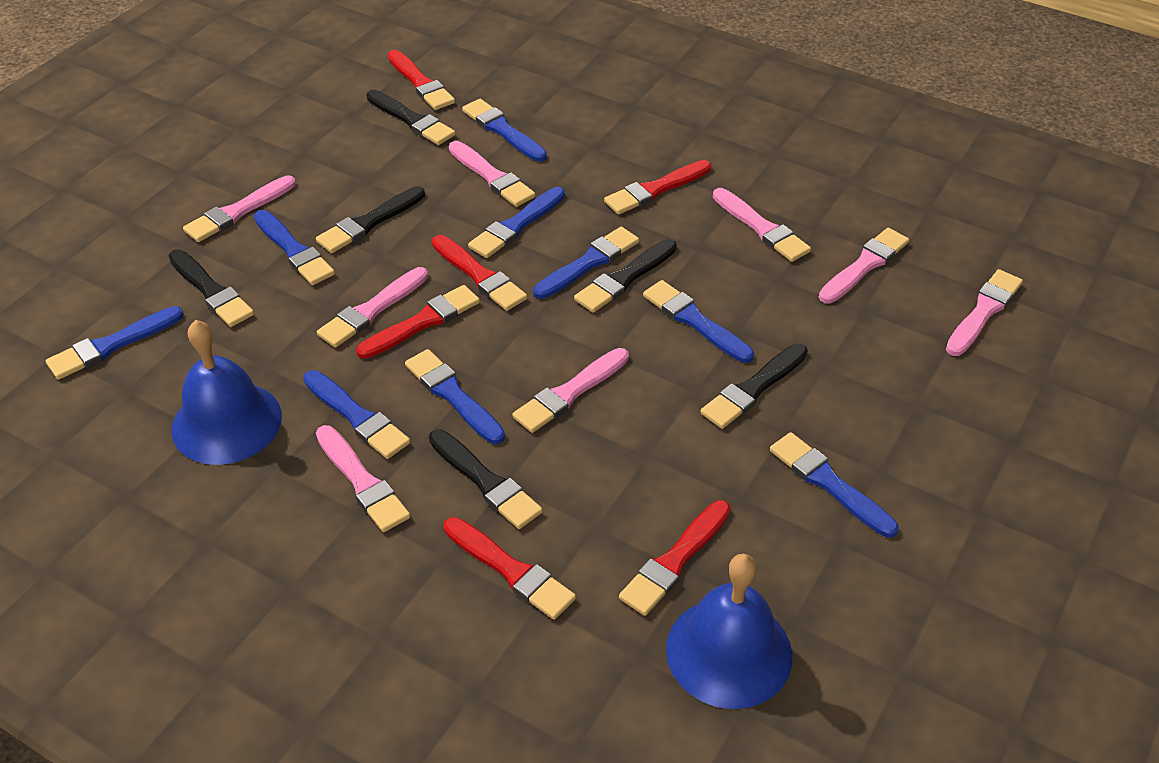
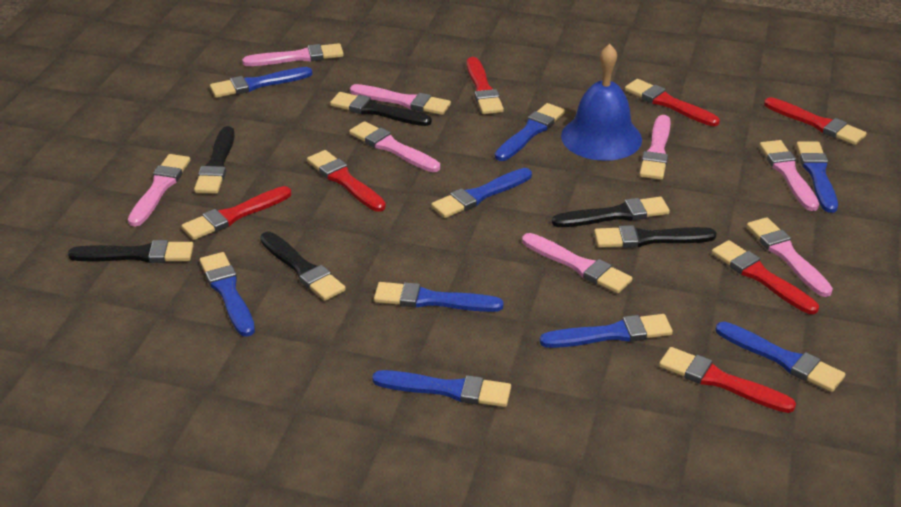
blue bell: 2 -> 1
red brush: 6 -> 7

